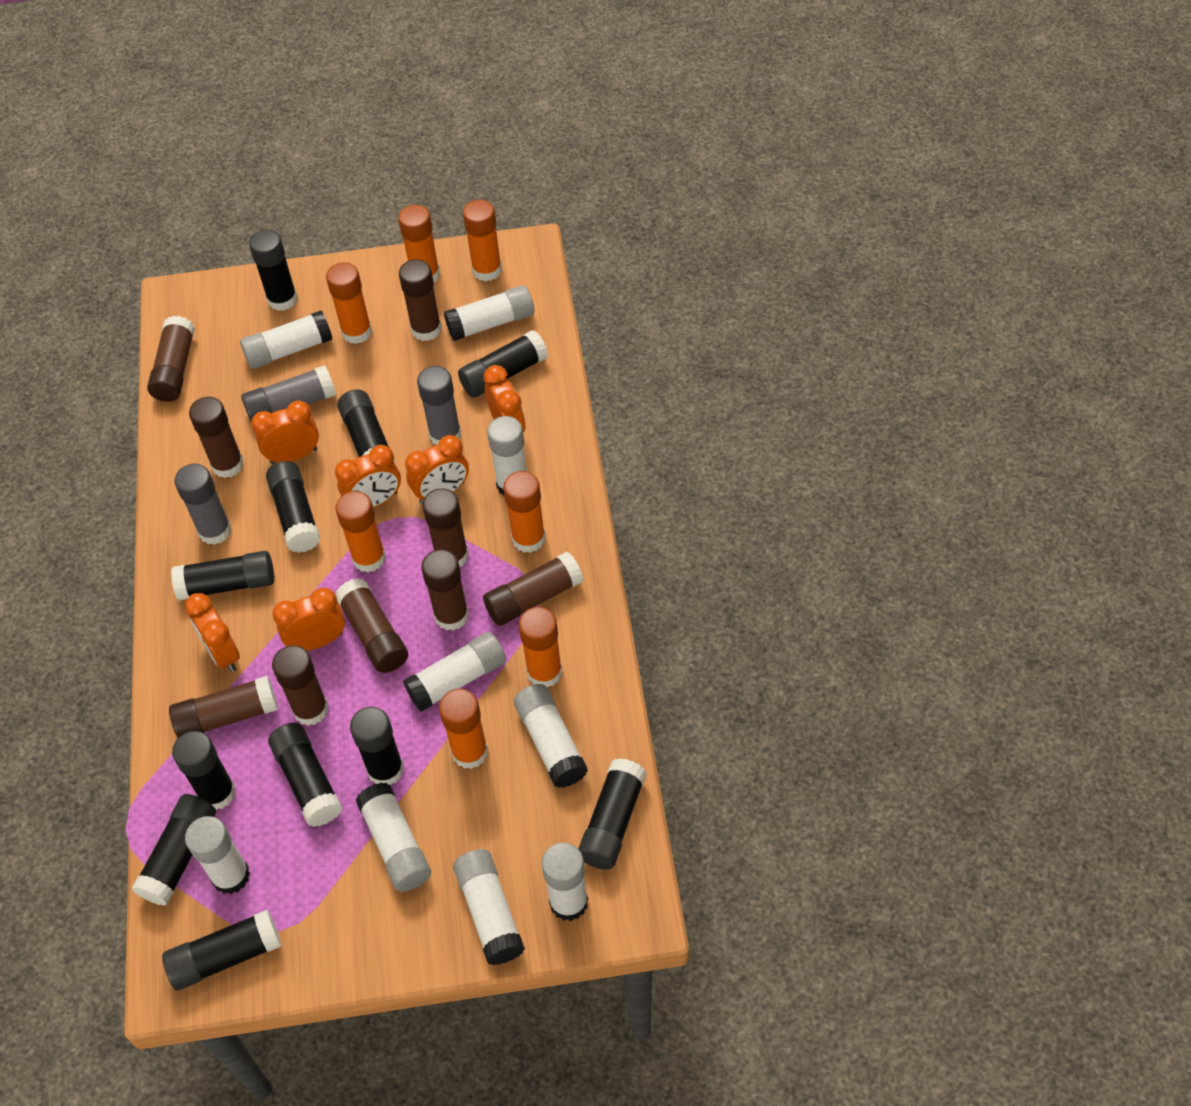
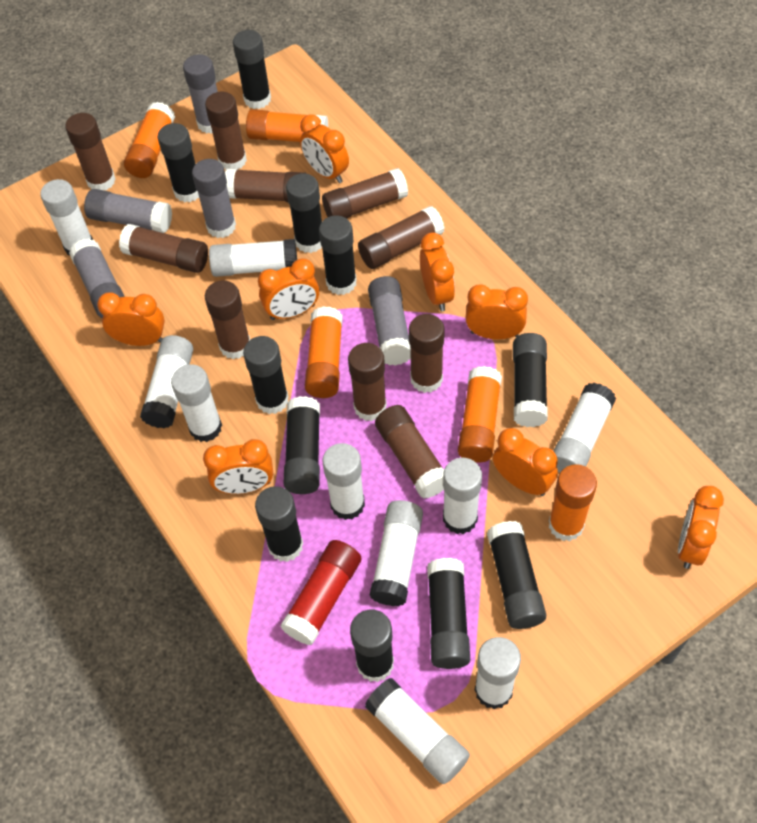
brown glue stick: 9 -> 10
grey glue stick: 3 -> 5
orange clock: 6 -> 8
orange glue stick: 7 -> 5
red glue stick: 0 -> 1
white glue stick: 9 -> 10

